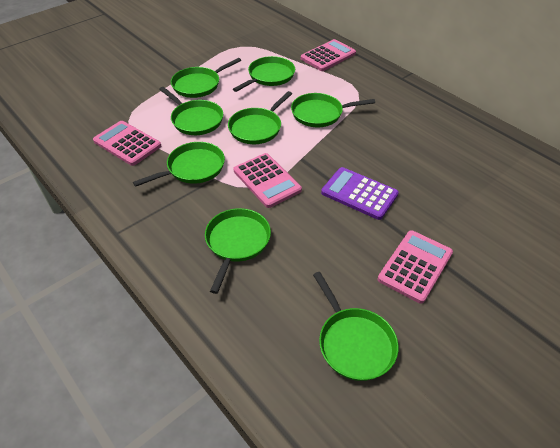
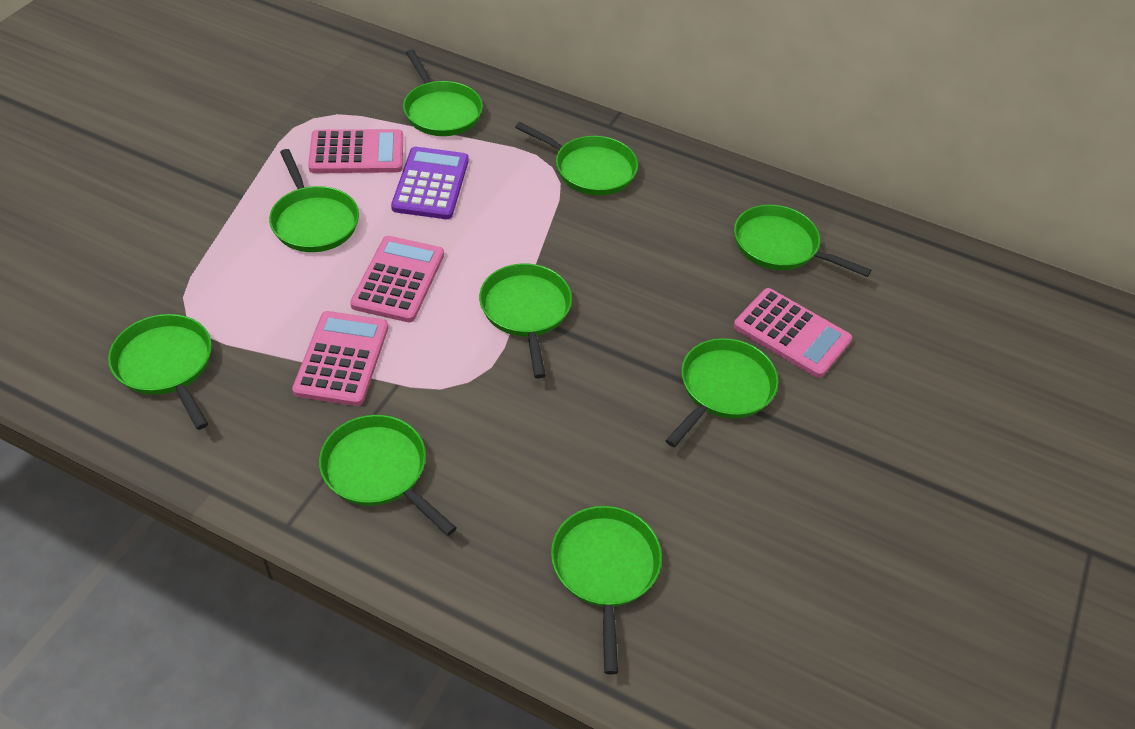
green pan: 8 -> 9

